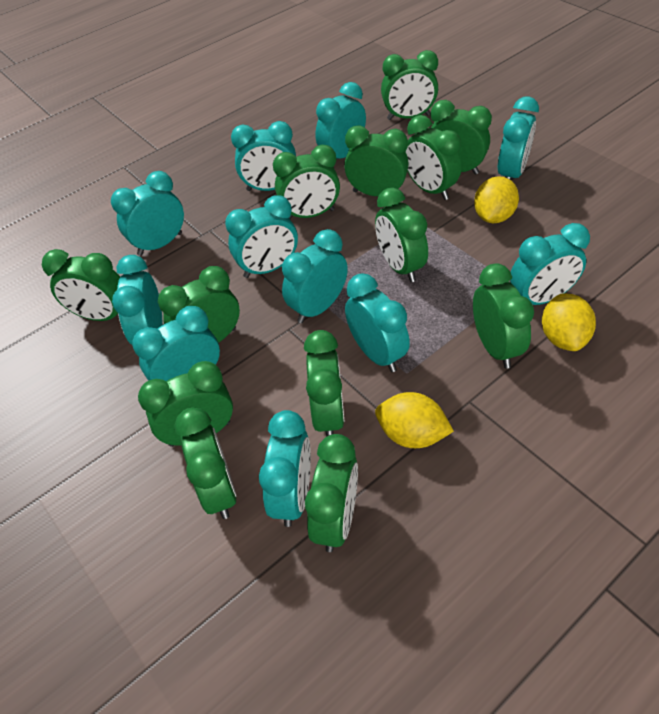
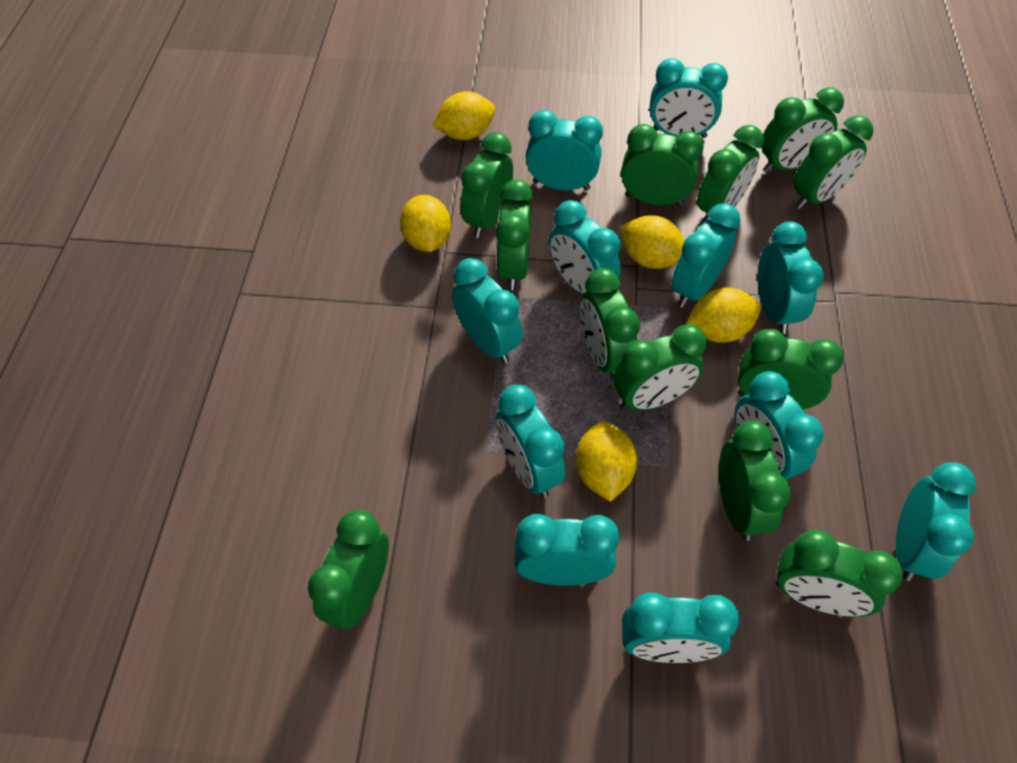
green clock: 13 -> 12
yellow lemon: 3 -> 5

